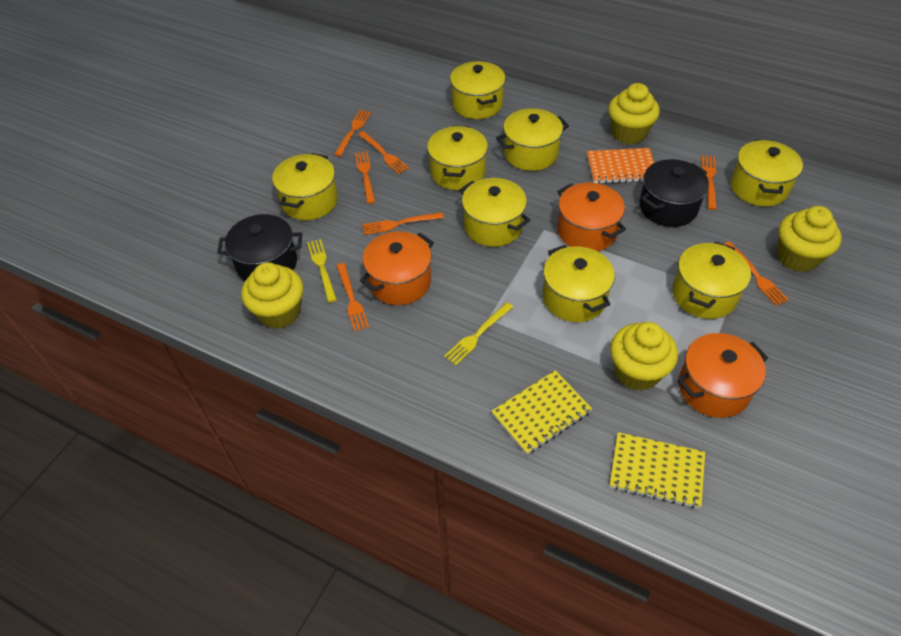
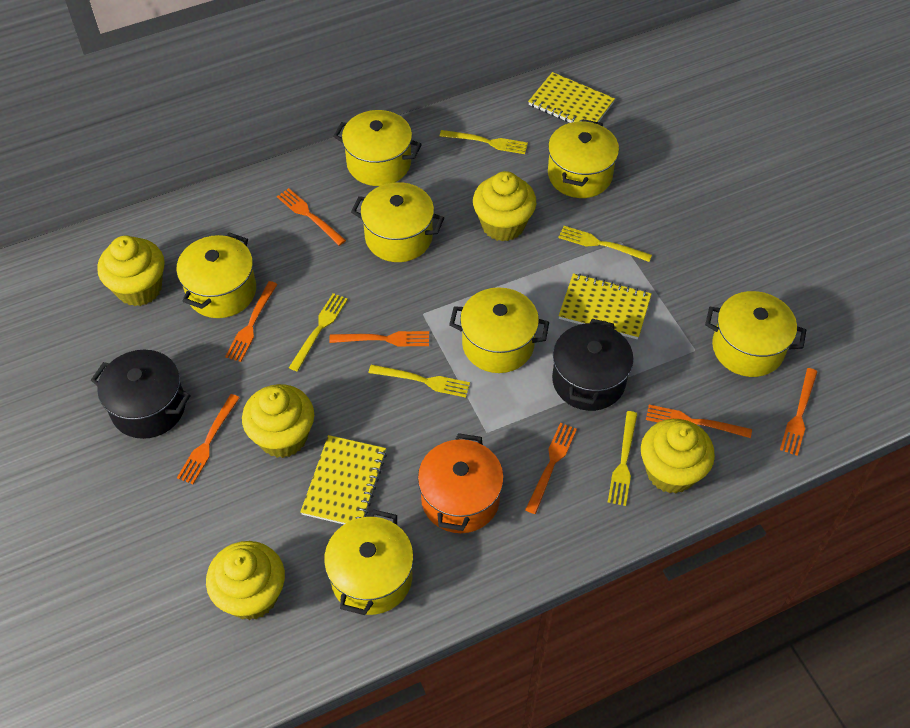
orange notebook: 1 -> 0
orange pot: 3 -> 1
yellow cupcake: 4 -> 5
yellow fork: 2 -> 5
yellow notebook: 2 -> 3
yellow pot: 8 -> 7

